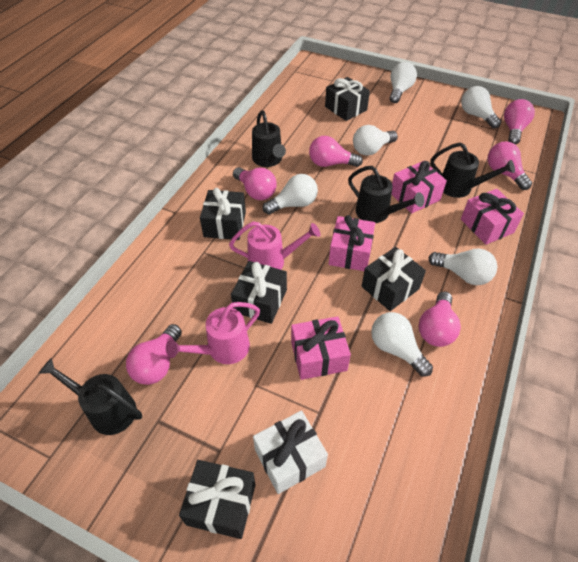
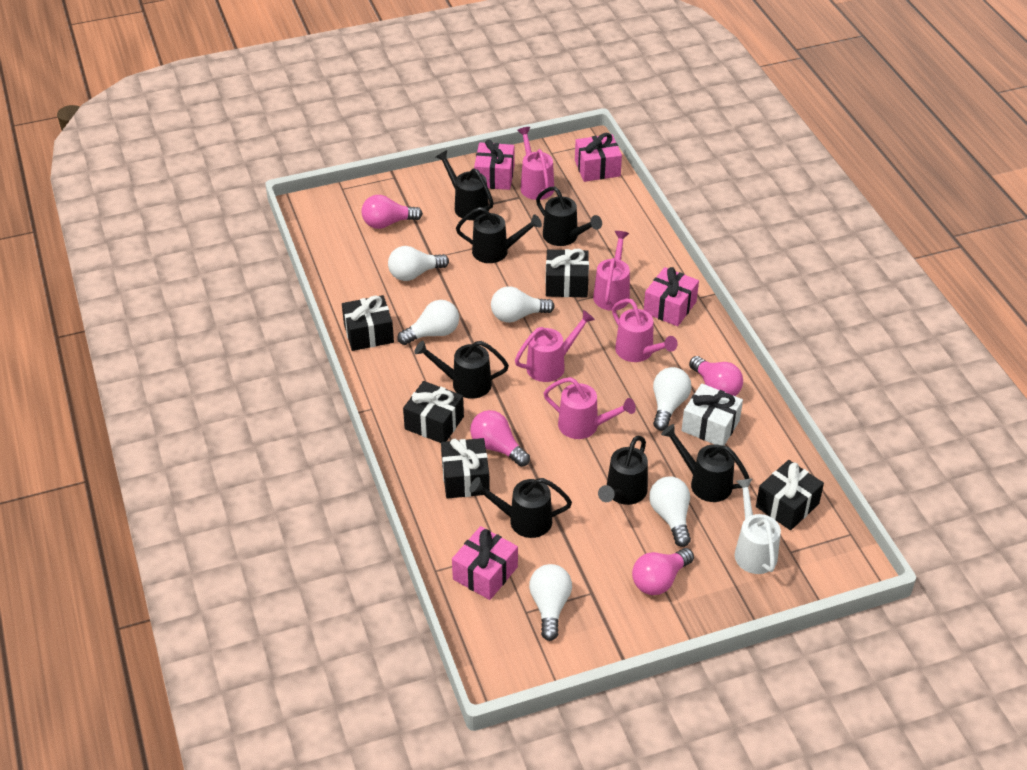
black watering can: 4 -> 7
pink light bulb: 6 -> 4
pink watering can: 2 -> 5
white watering can: 0 -> 1

